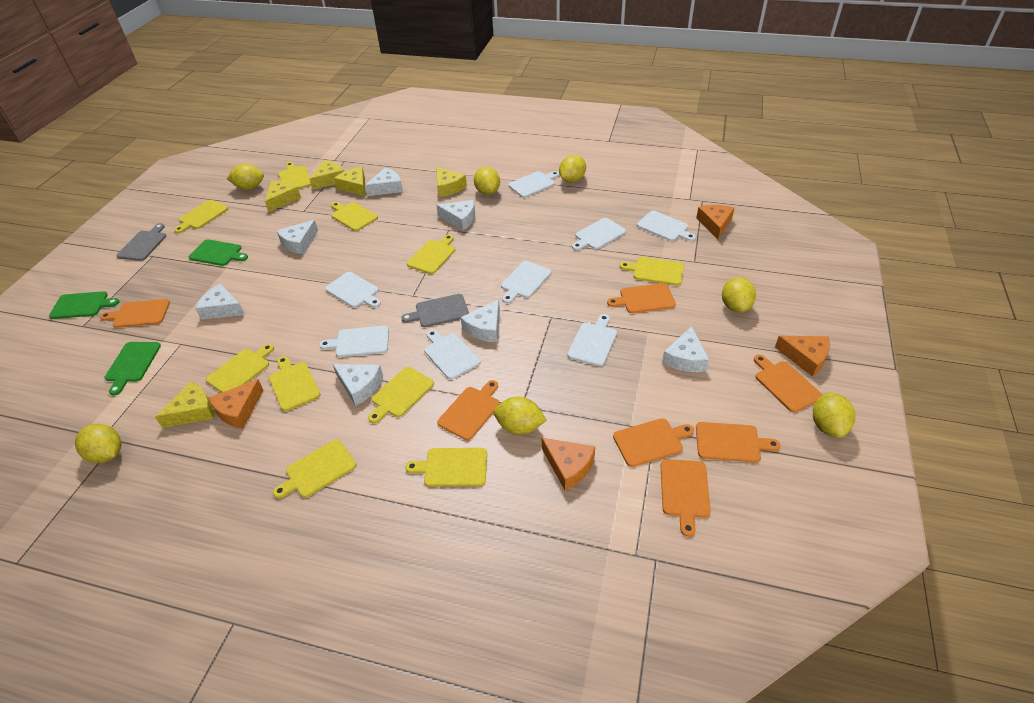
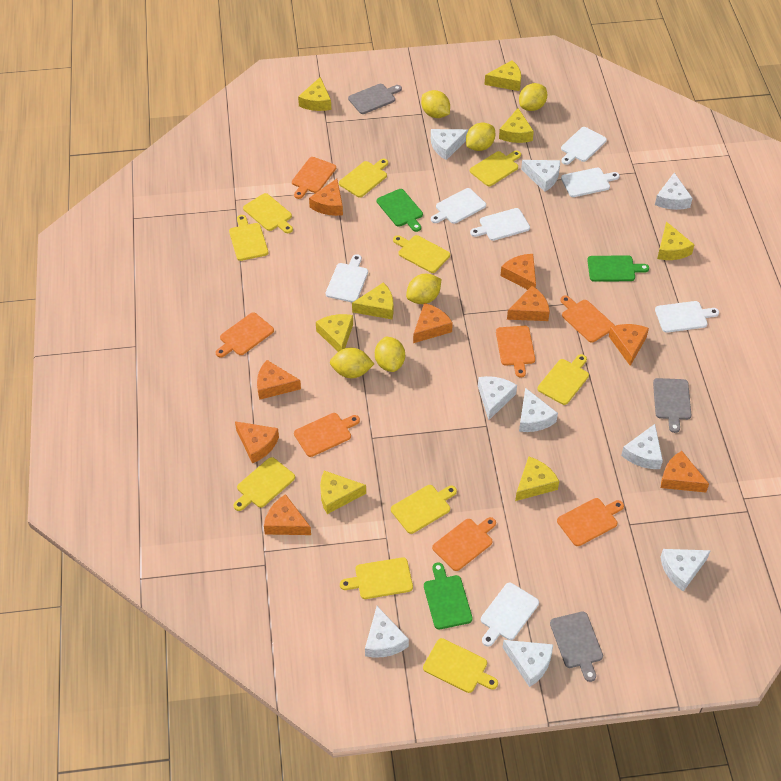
grey cutting board: 2 -> 3
orange cheese: 4 -> 9
white cheese: 7 -> 9
white cutting board: 8 -> 7
yellow cheese: 5 -> 8
yellow lemon: 7 -> 6

